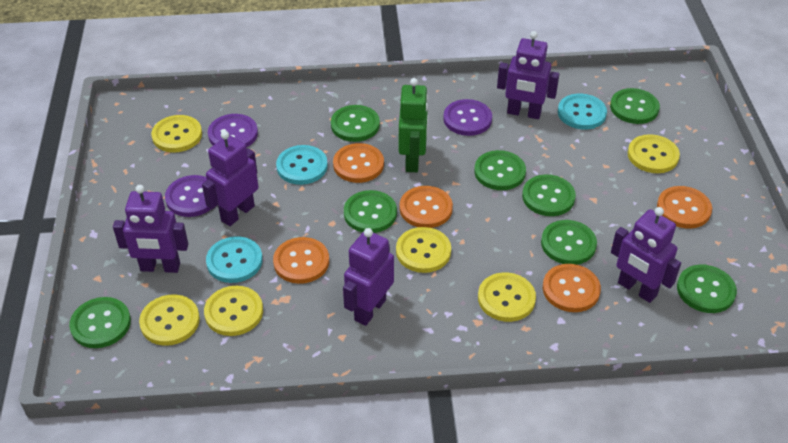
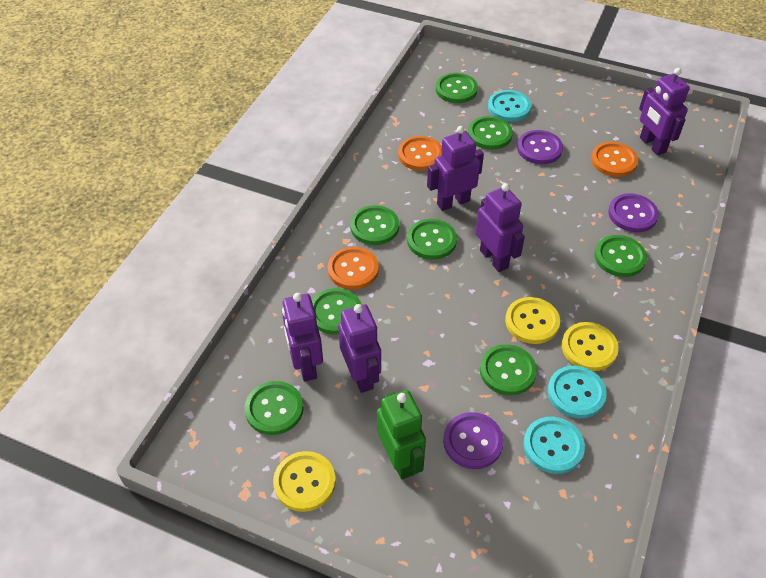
orange button: 5 -> 3
yellow button: 6 -> 3

